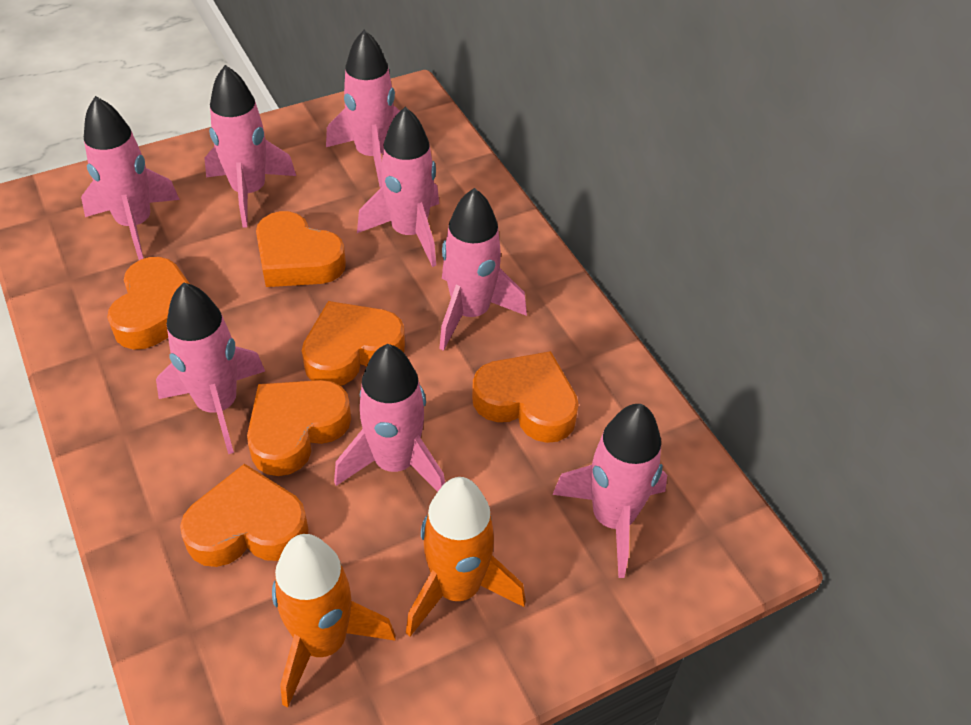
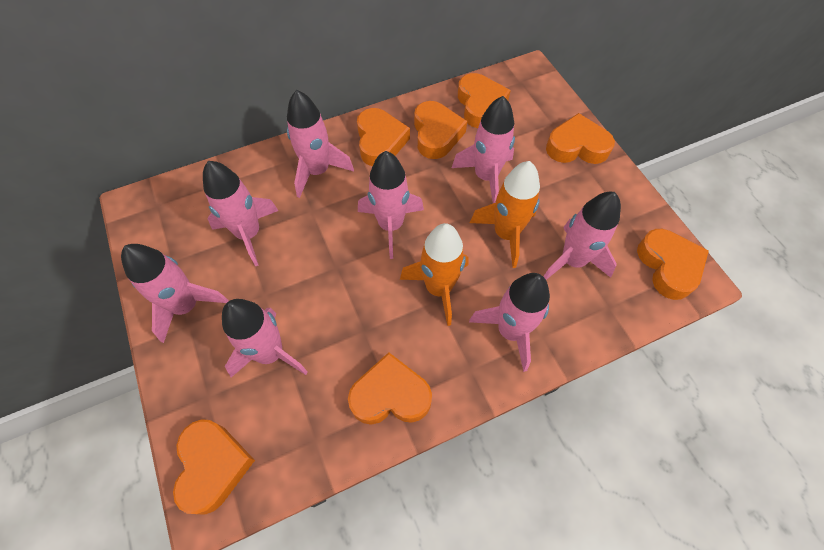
orange heart: 6 -> 7

